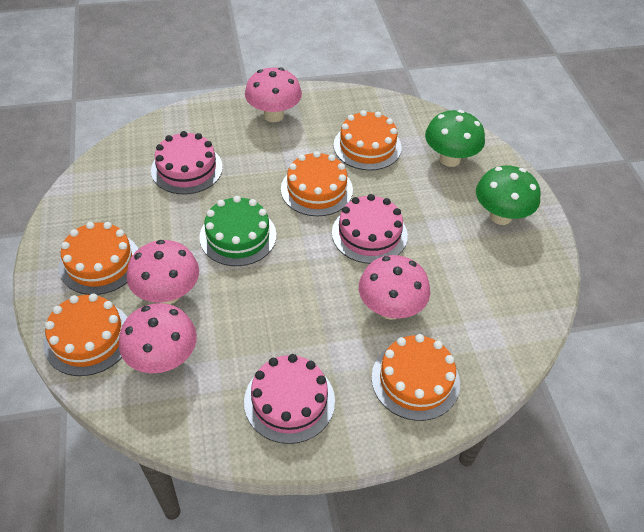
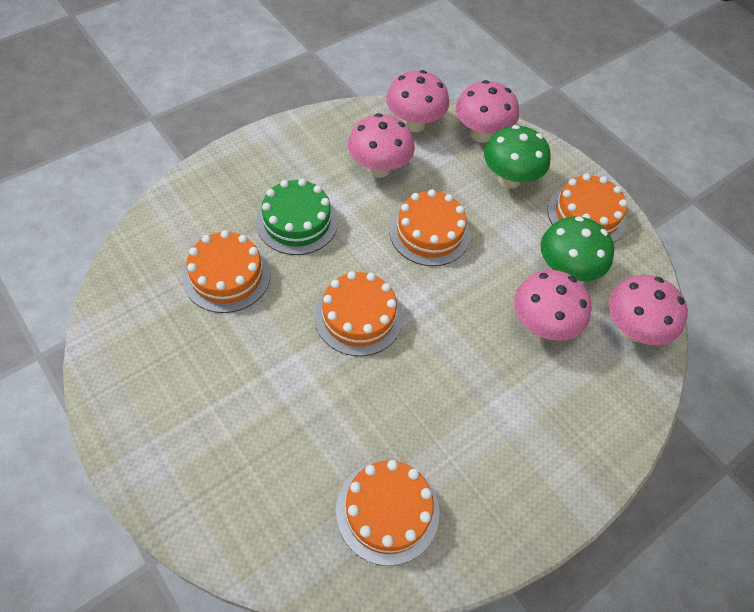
pink cake: 3 -> 0
pink mushroom: 4 -> 5

